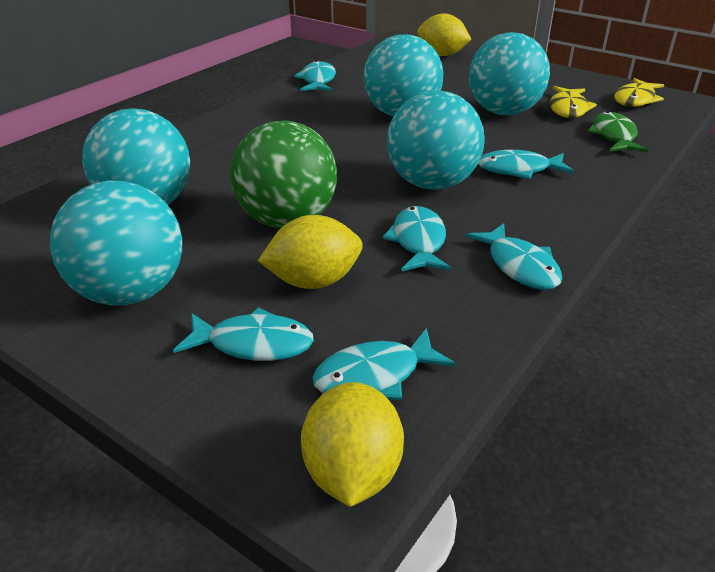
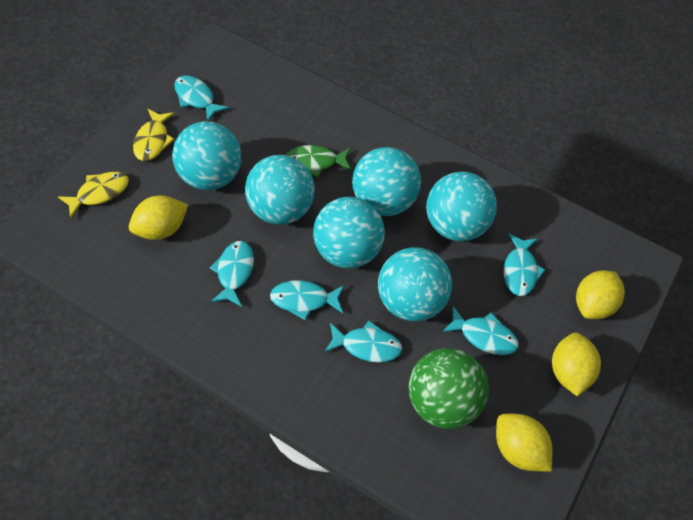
turquoise ball: 5 -> 6
yellow lemon: 3 -> 4

